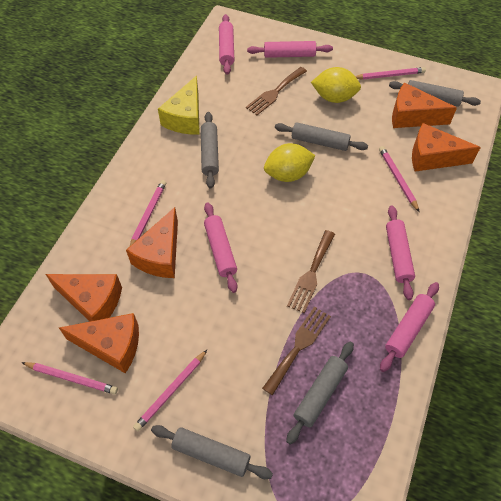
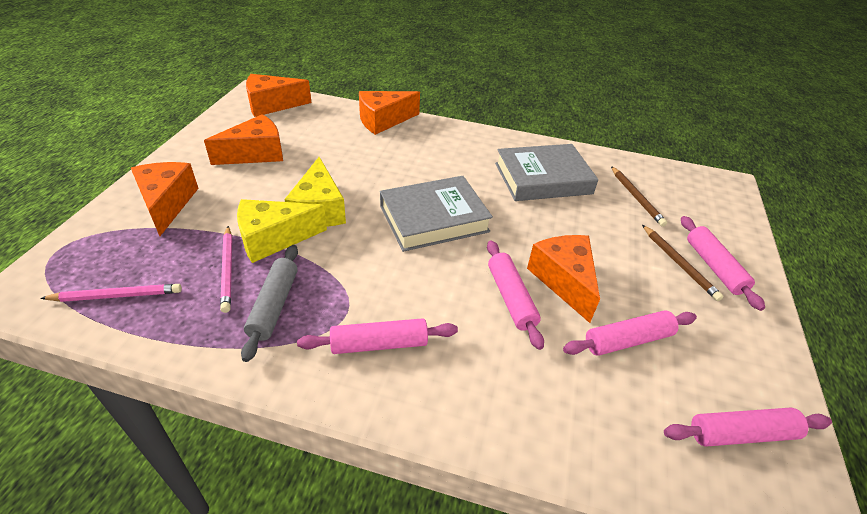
brown fork: 3 -> 0
brown pencil: 0 -> 2
grey book: 0 -> 2
grey rolling pin: 5 -> 1
pink pencil: 5 -> 2
yellow cheese: 1 -> 2
yellow lemon: 2 -> 0

